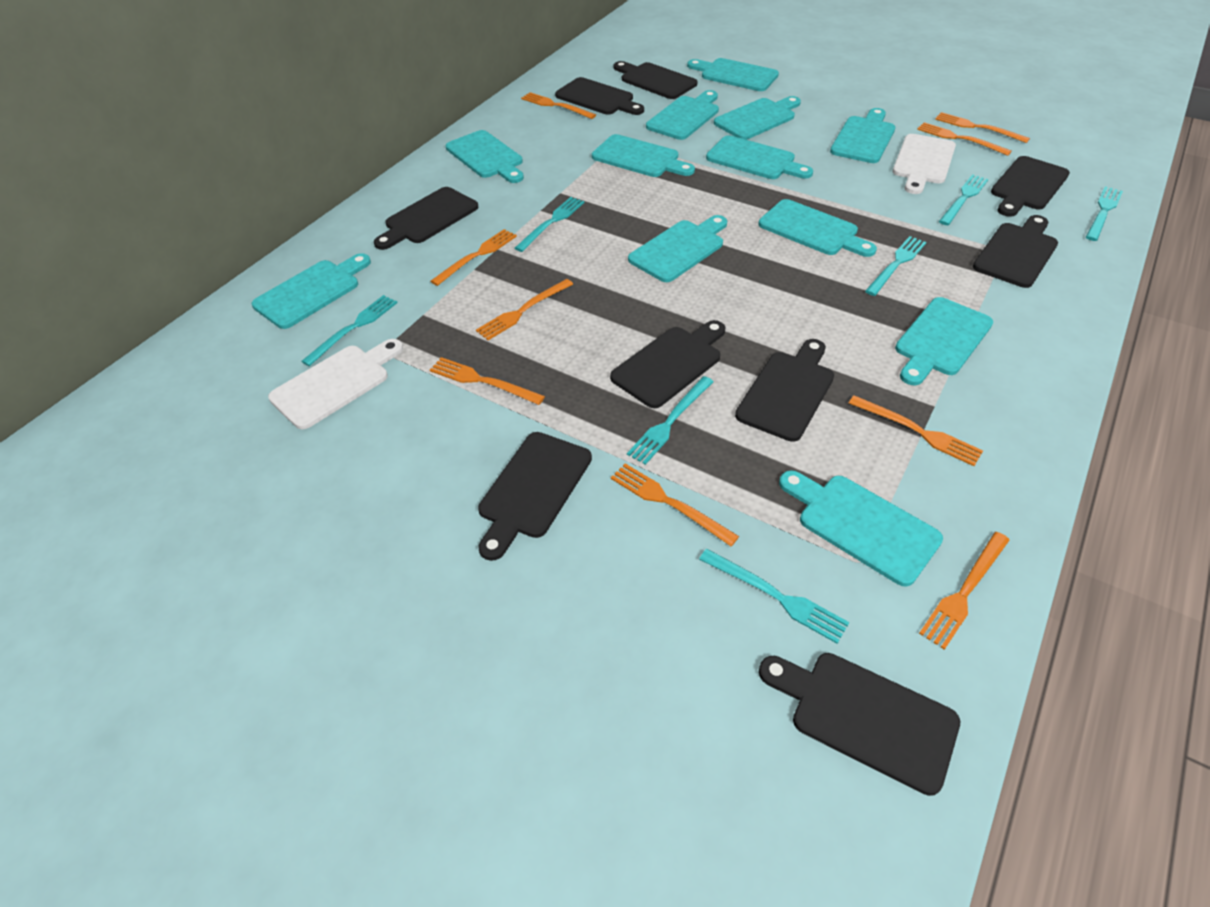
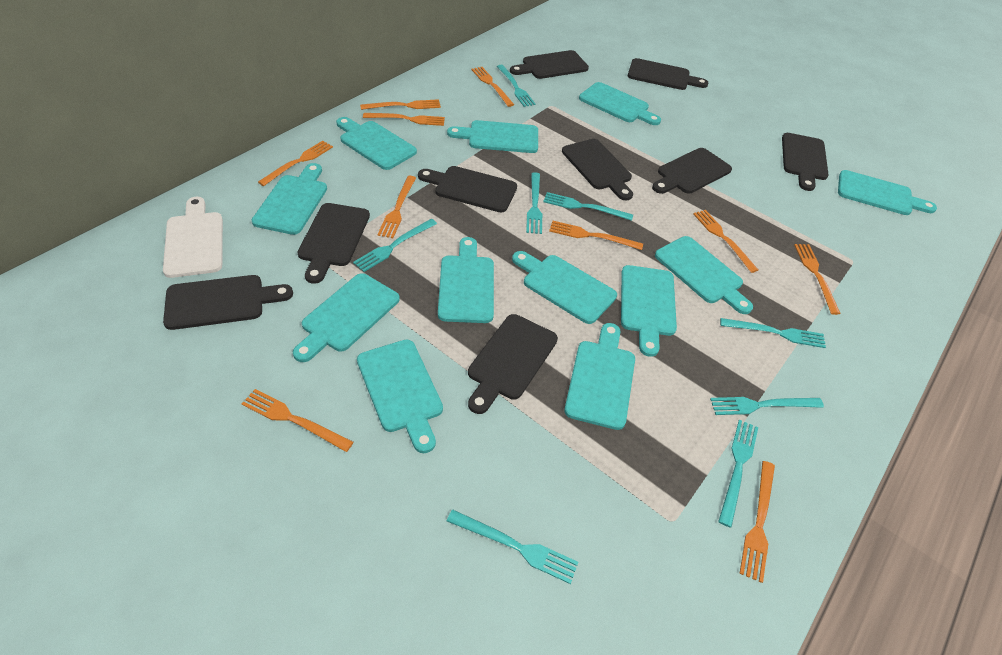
orange fork: 9 -> 10
turquoise fork: 7 -> 8
white cutting board: 2 -> 1

